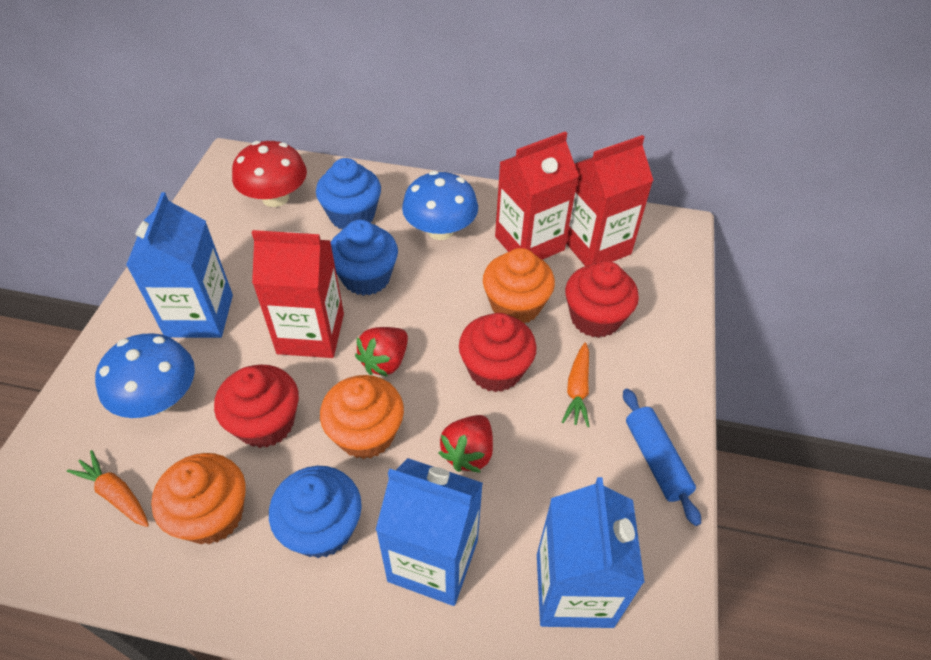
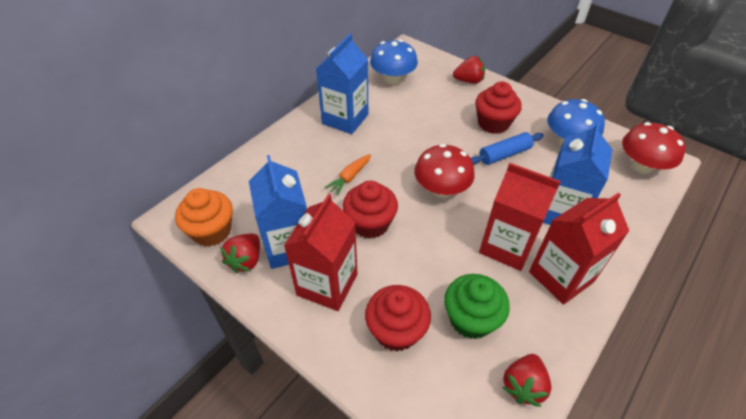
blue cupcake: 3 -> 0
green cupcake: 0 -> 1
orange carrot: 2 -> 1
orange cupcake: 3 -> 1
red mushroom: 1 -> 2
red strawberry: 2 -> 3

